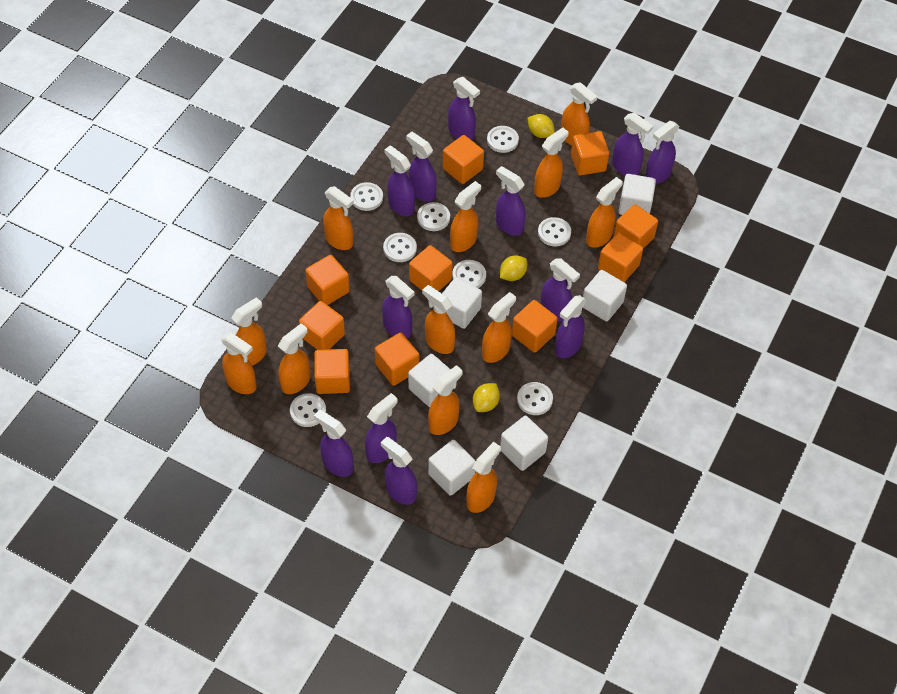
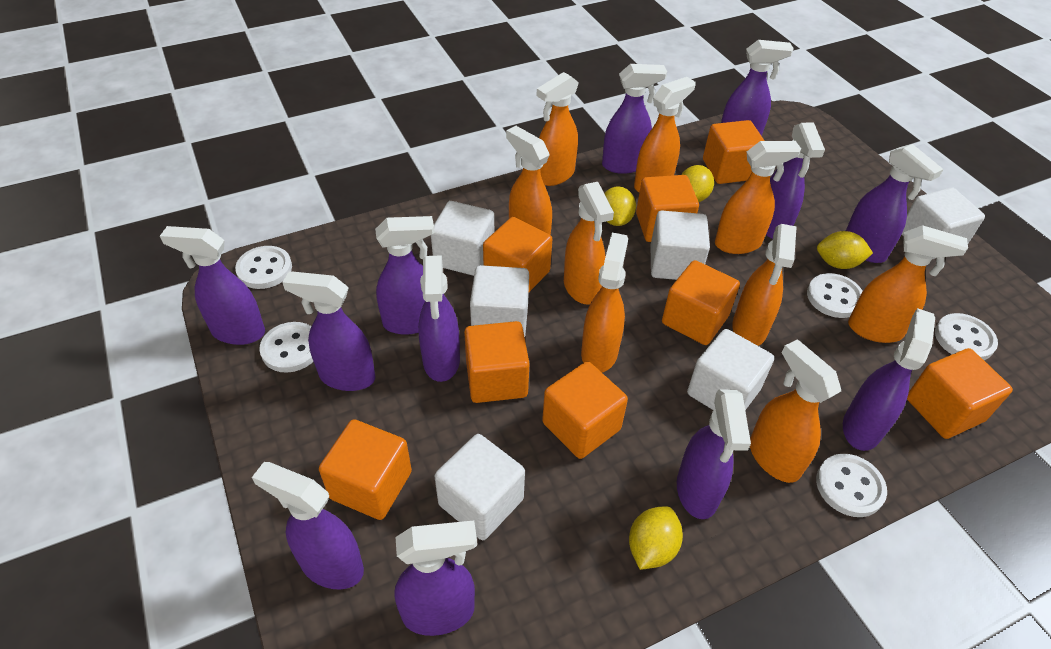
orange cube: 10 -> 8
orange spray bottle: 12 -> 9
white button: 8 -> 5
yellow lemon: 3 -> 4

